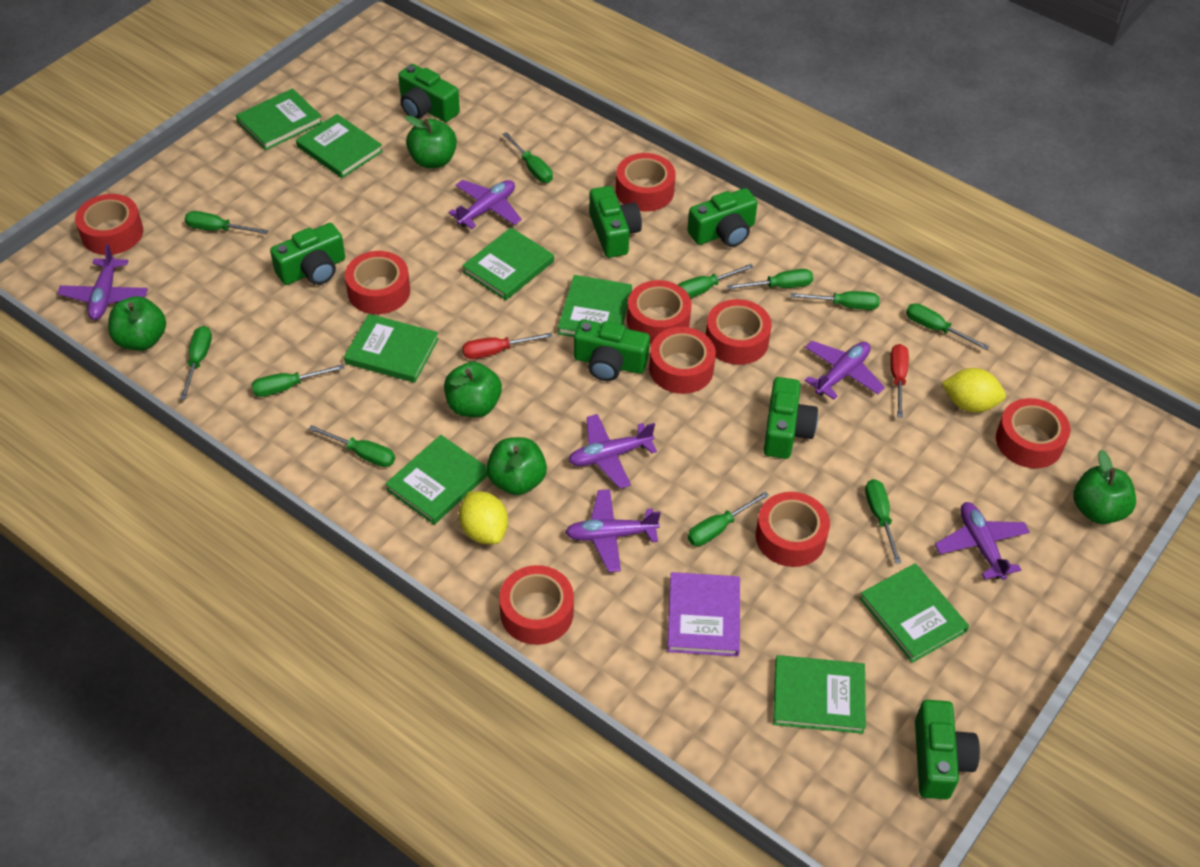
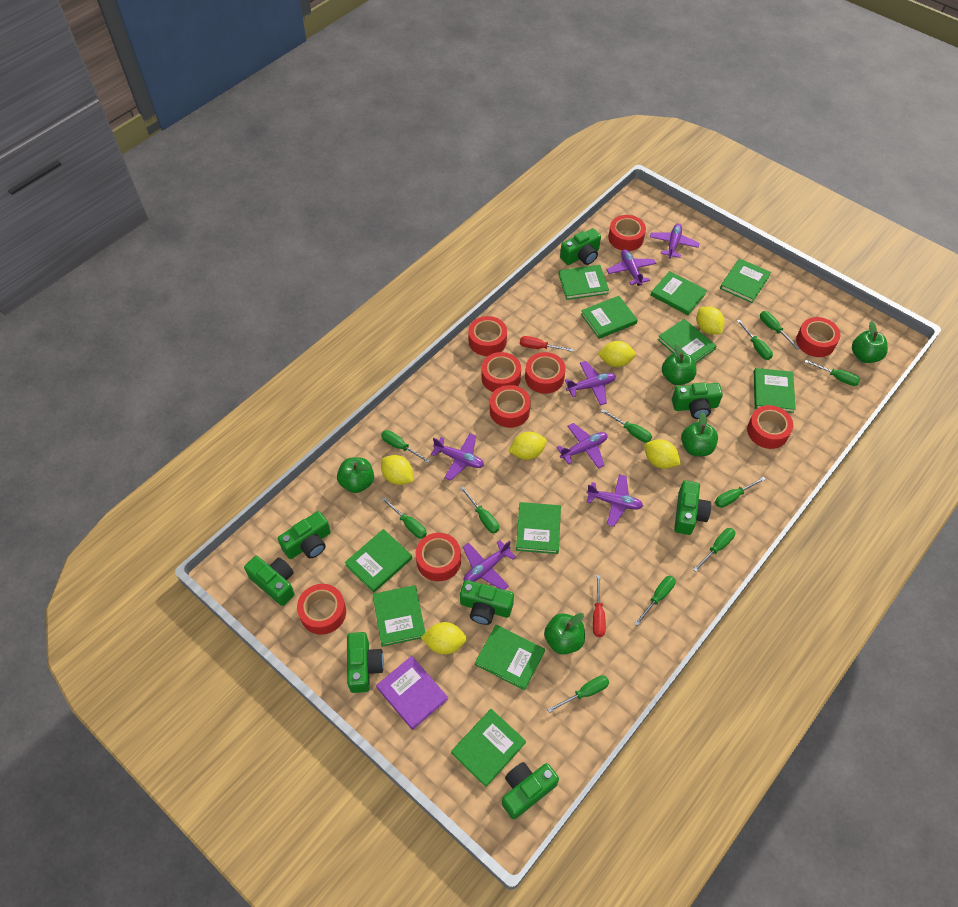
green book: 8 -> 11
green camera: 7 -> 8
purple plane: 6 -> 7
yellow lemon: 2 -> 6

